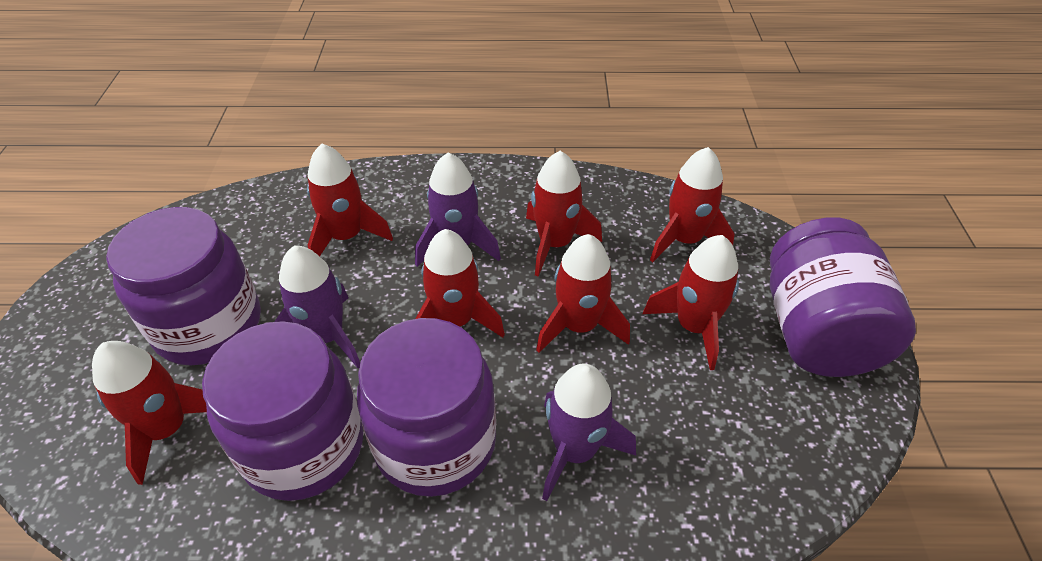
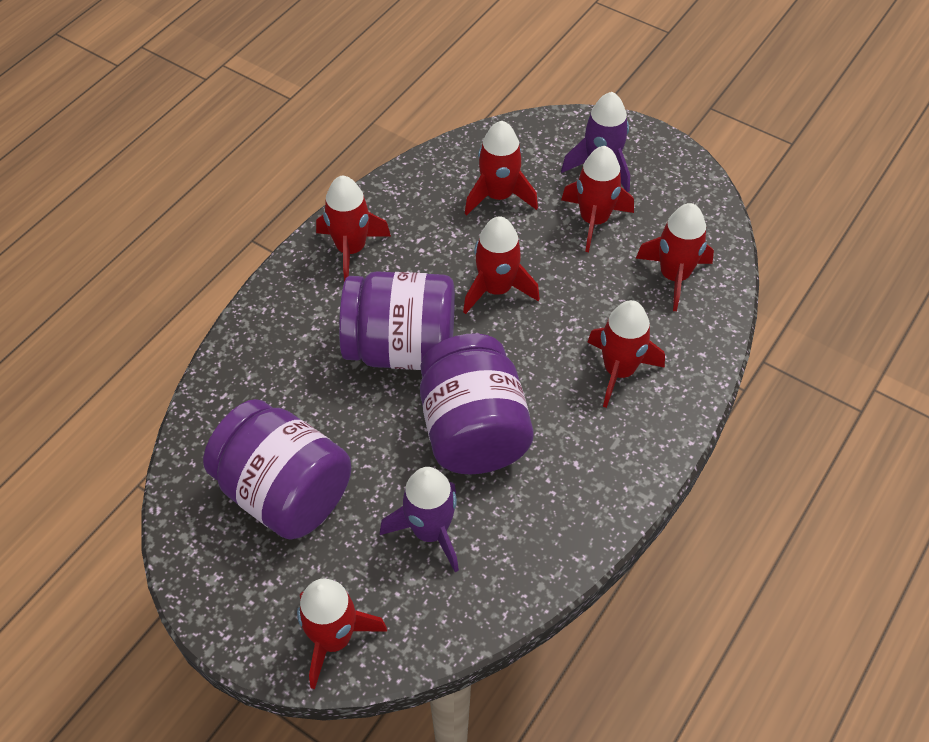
purple jar: 4 -> 3
purple rocket: 3 -> 2

